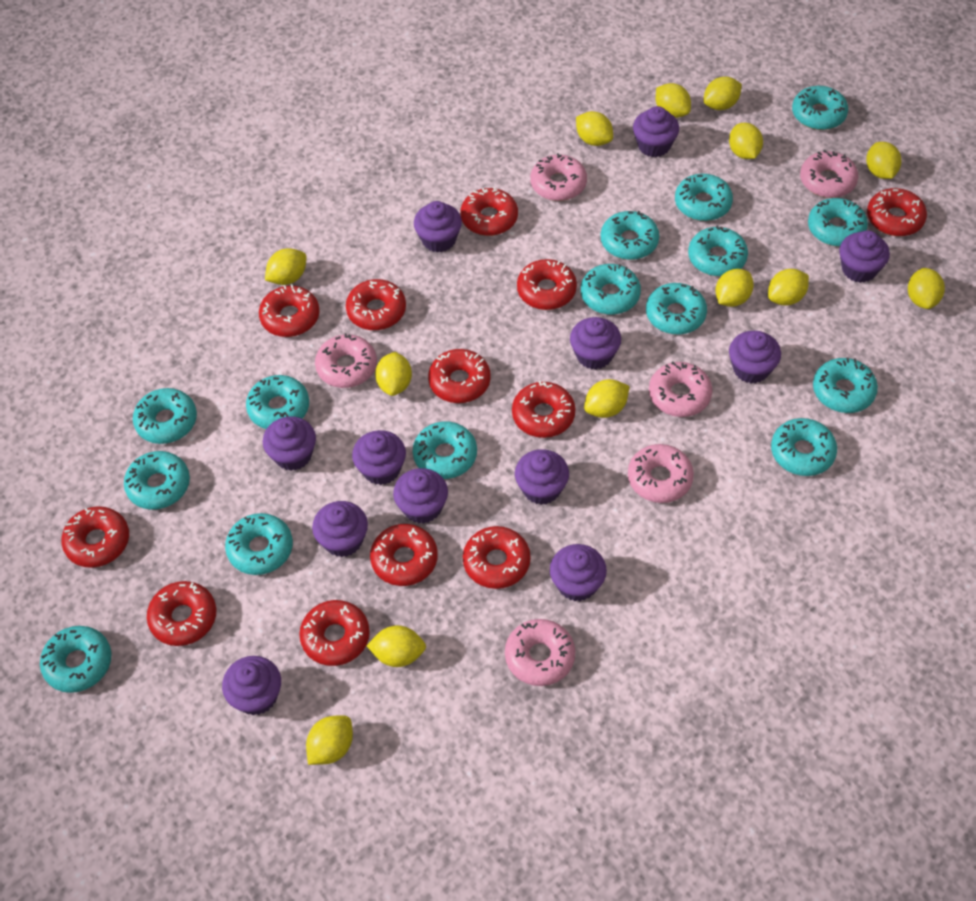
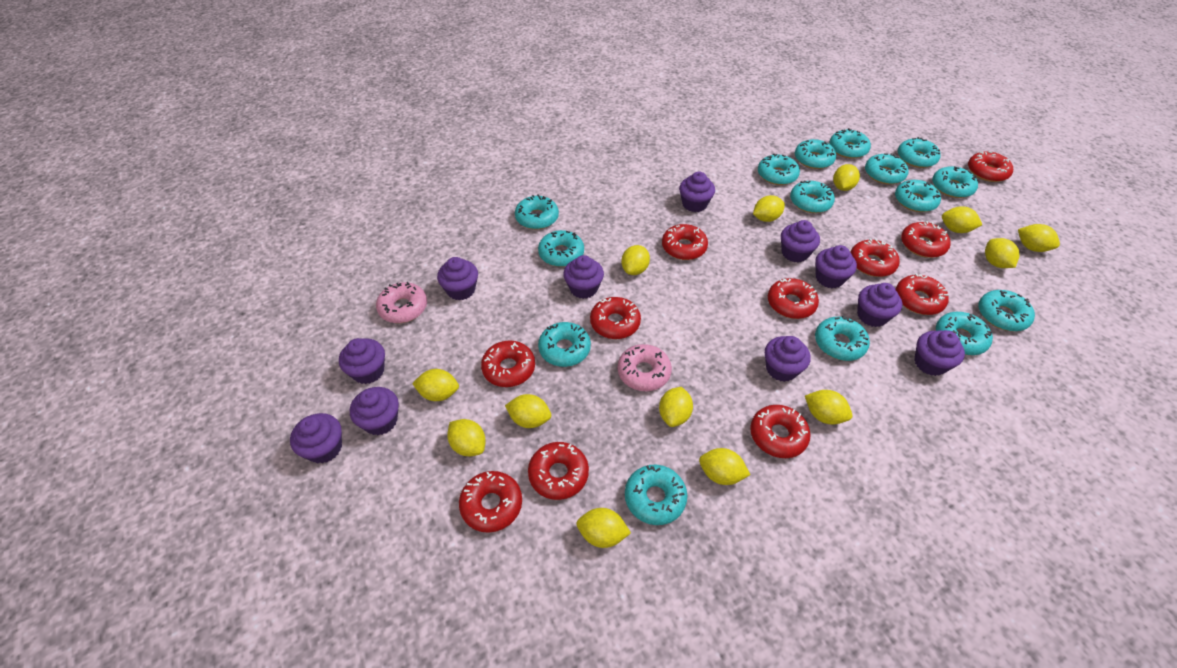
pink donut: 6 -> 2
purple cupcake: 12 -> 11
red donut: 12 -> 11

